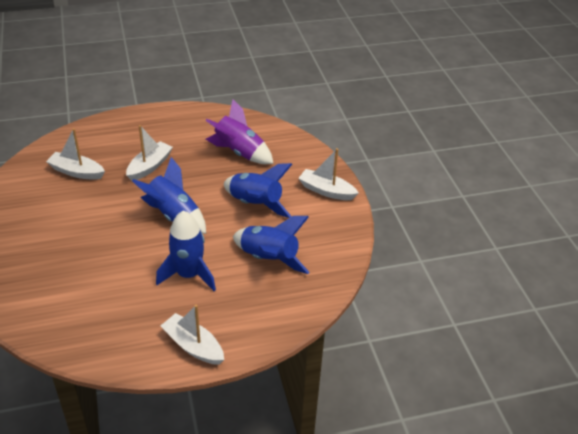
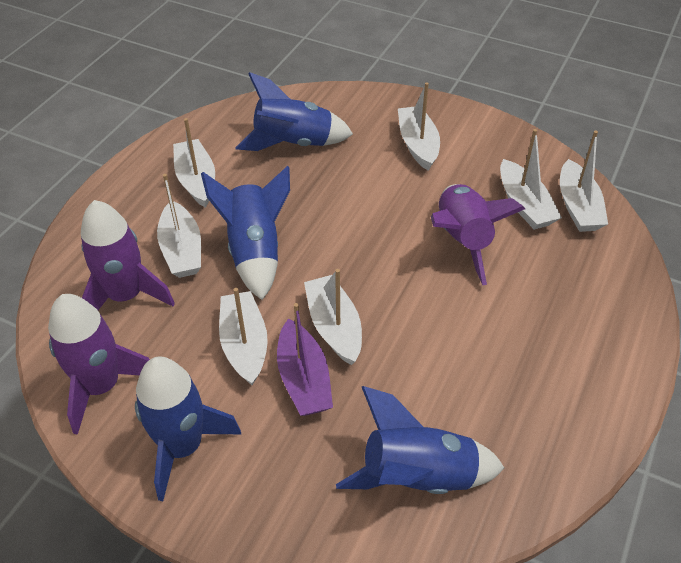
purple boat: 0 -> 1
purple rocket: 1 -> 3
white boat: 4 -> 7

